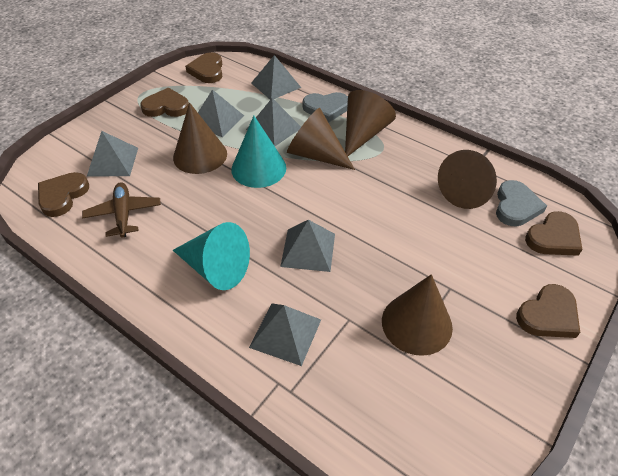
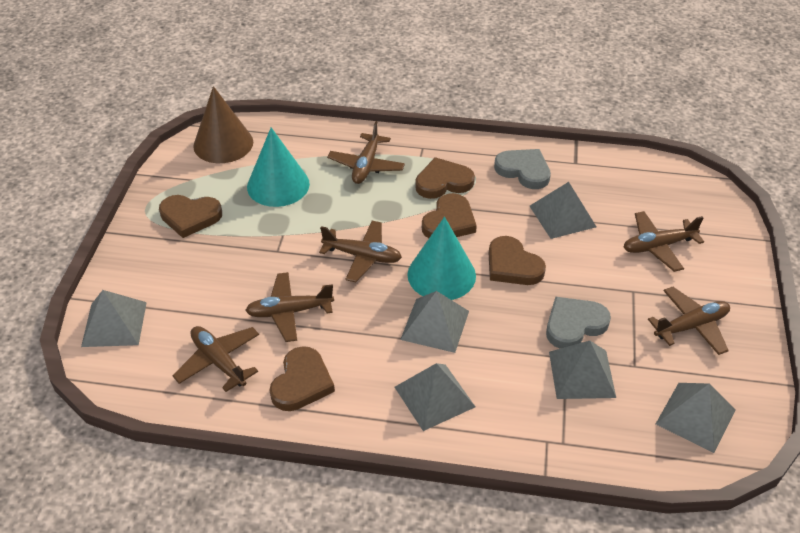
brown cone: 5 -> 1
brown plane: 1 -> 6

